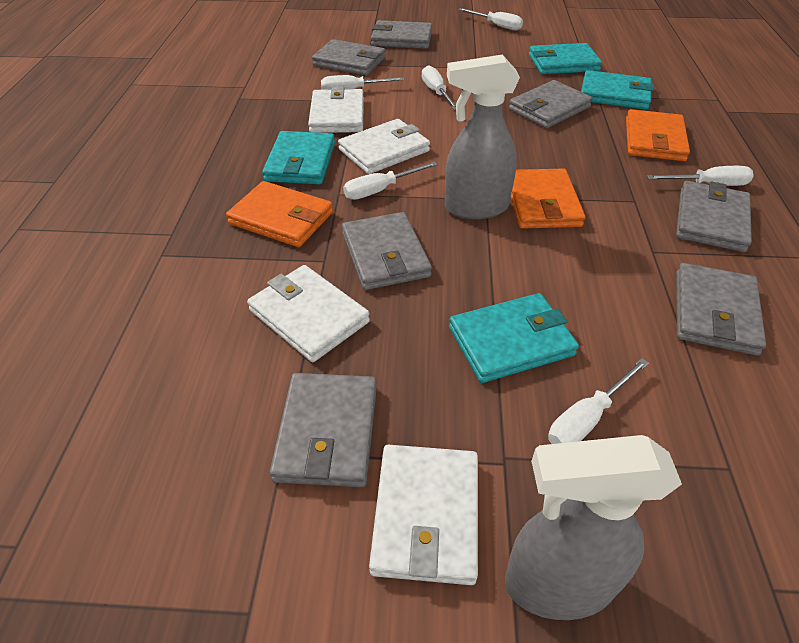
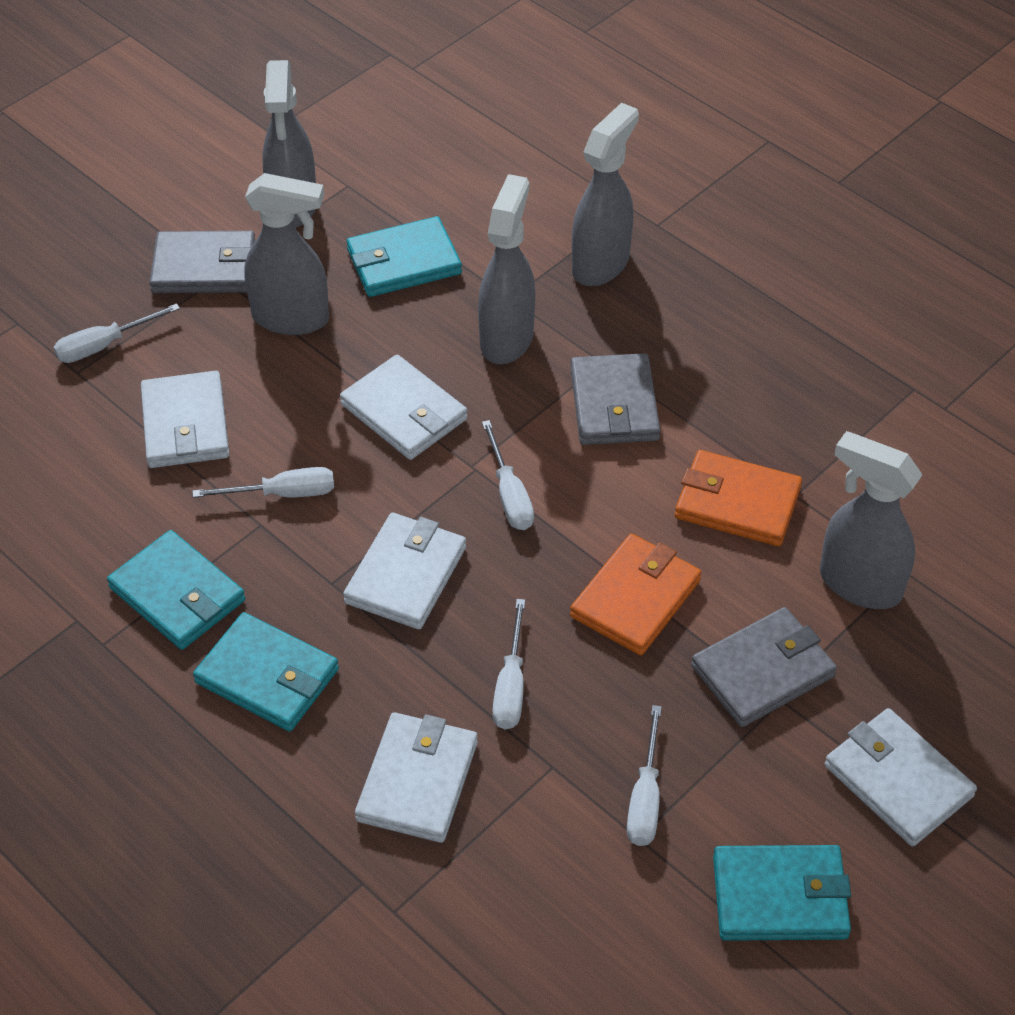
grey spray bottle: 2 -> 5
grey wallet: 7 -> 3
orange wallet: 3 -> 2
white screwdriver: 6 -> 5
white wallet: 4 -> 5

